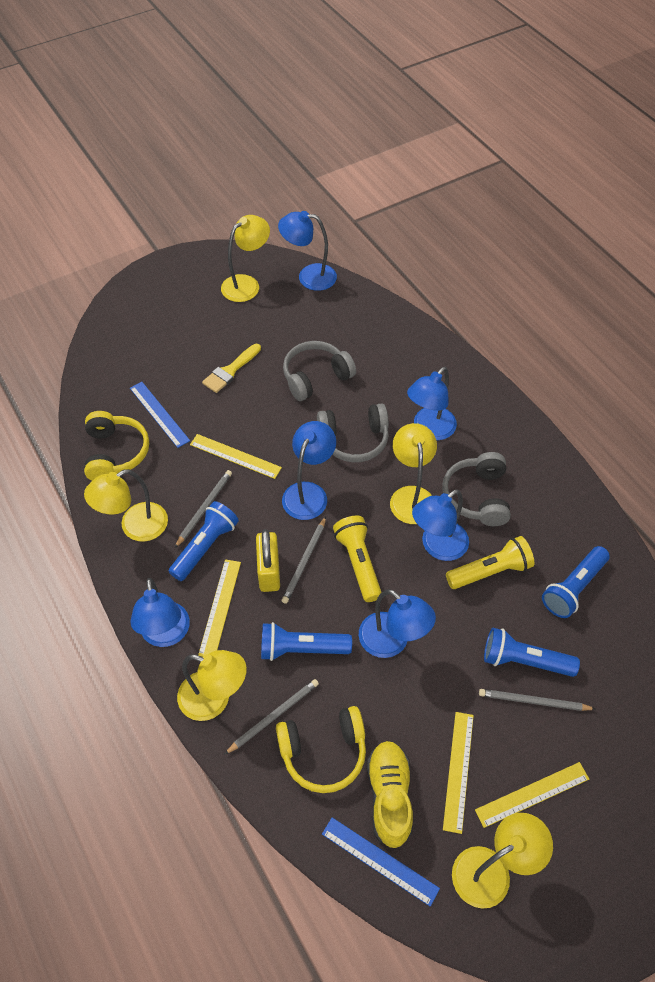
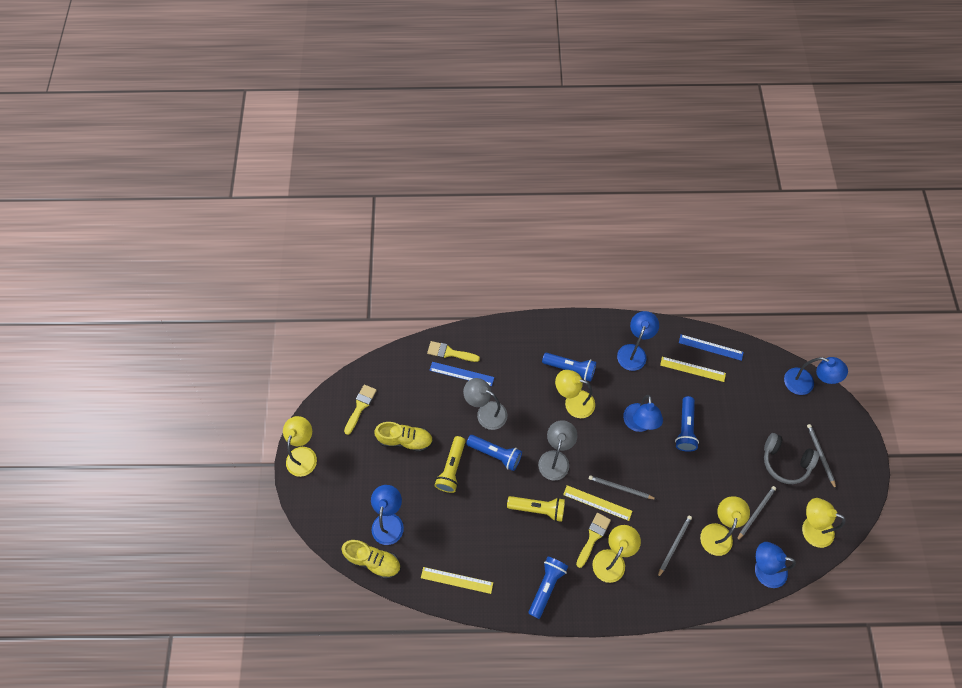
blue lamp: 6 -> 5
grey headphones: 3 -> 1
grey lamp: 0 -> 2
yellow brush: 1 -> 3
yellow headphones: 2 -> 0
yellow padlock: 1 -> 0
yellow ruler: 4 -> 3
yellow shoe: 1 -> 2

